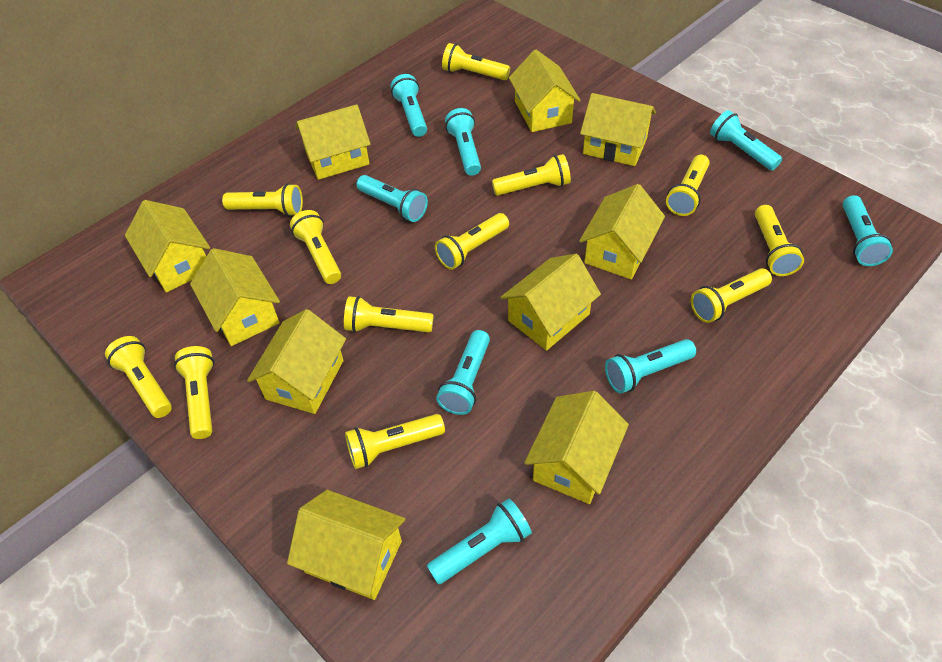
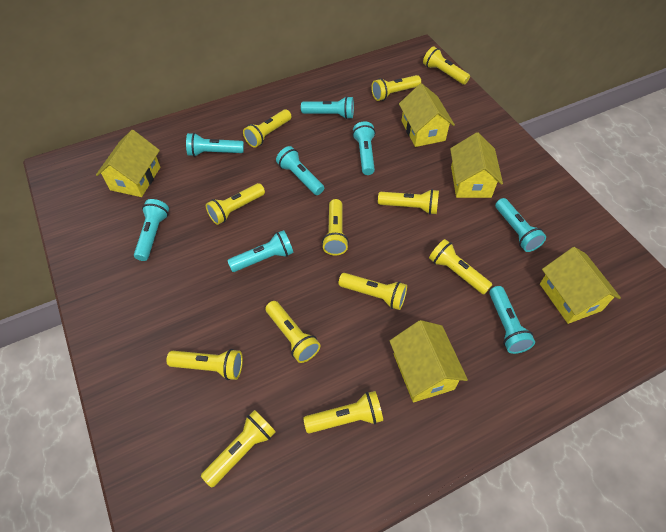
yellow house: 10 -> 5

